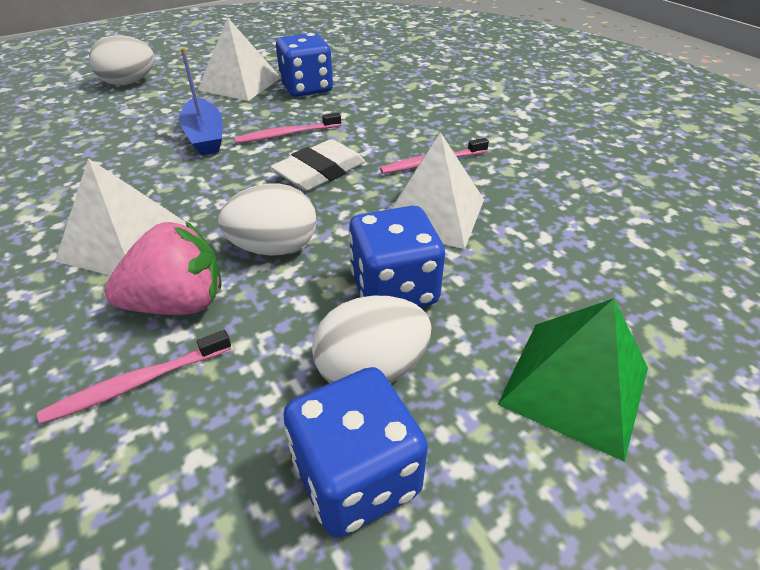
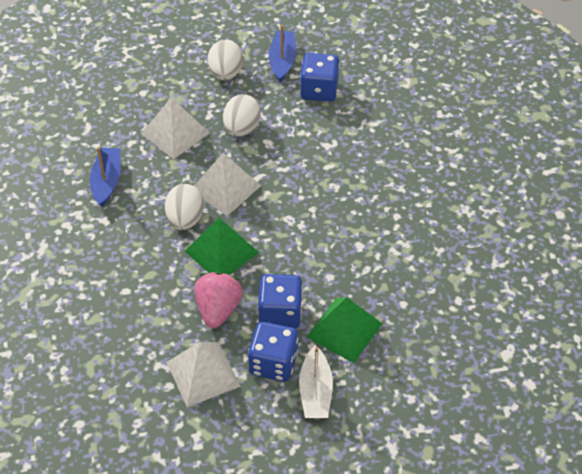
blue boat: 1 -> 2
green pyramid: 1 -> 2
pink toothbrush: 3 -> 0
white boat: 0 -> 1
white eraser: 1 -> 0

